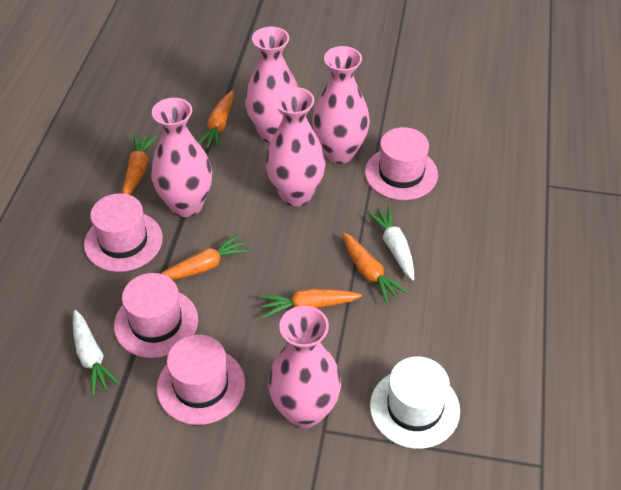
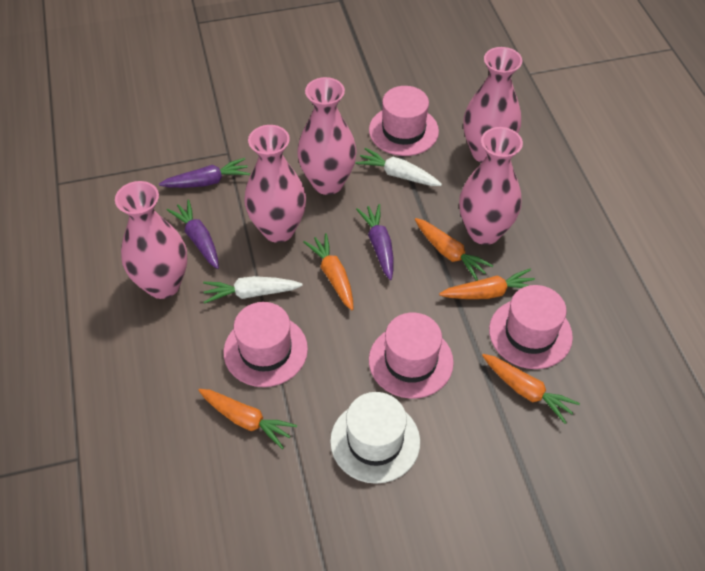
purple carrot: 0 -> 3

